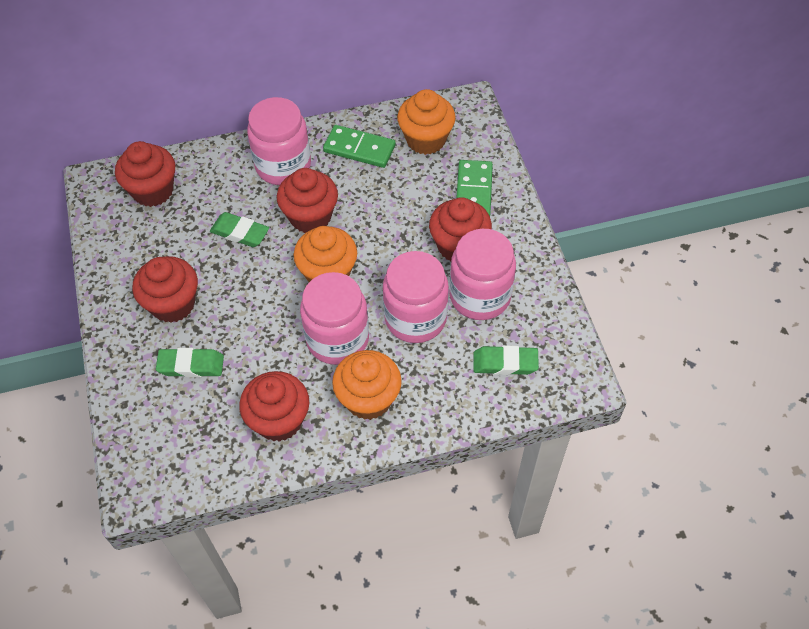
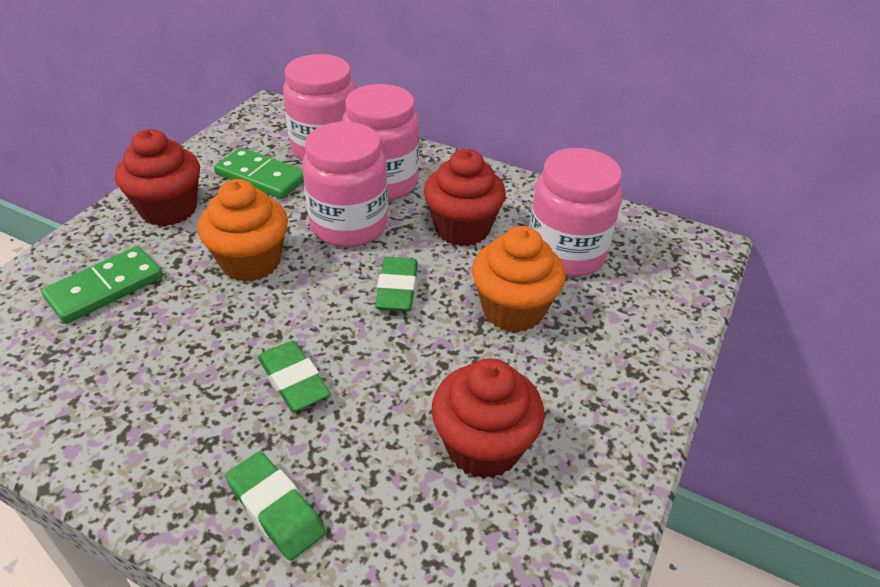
orange cupcake: 3 -> 2
red cupcake: 5 -> 3

